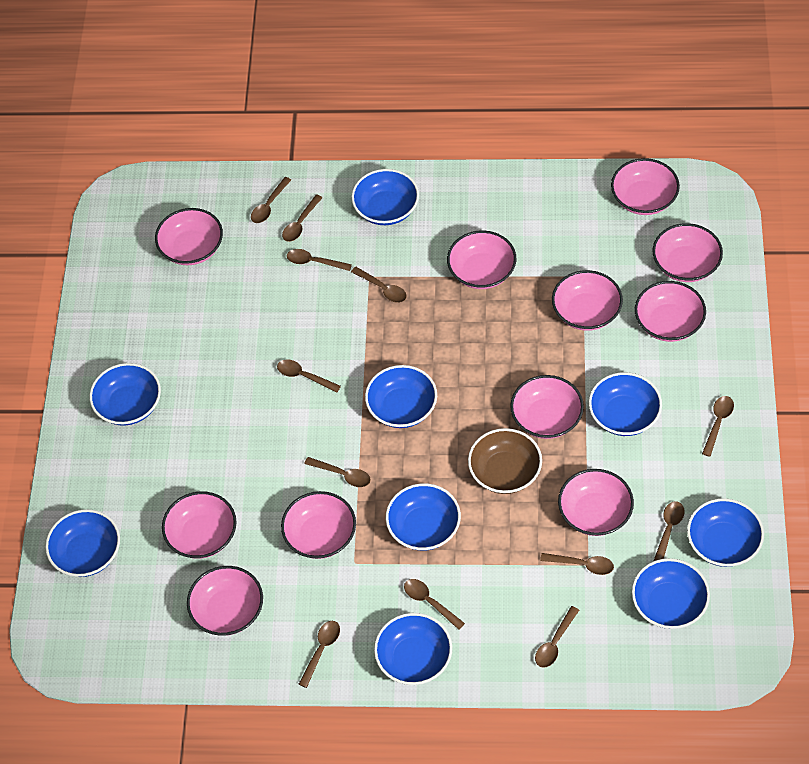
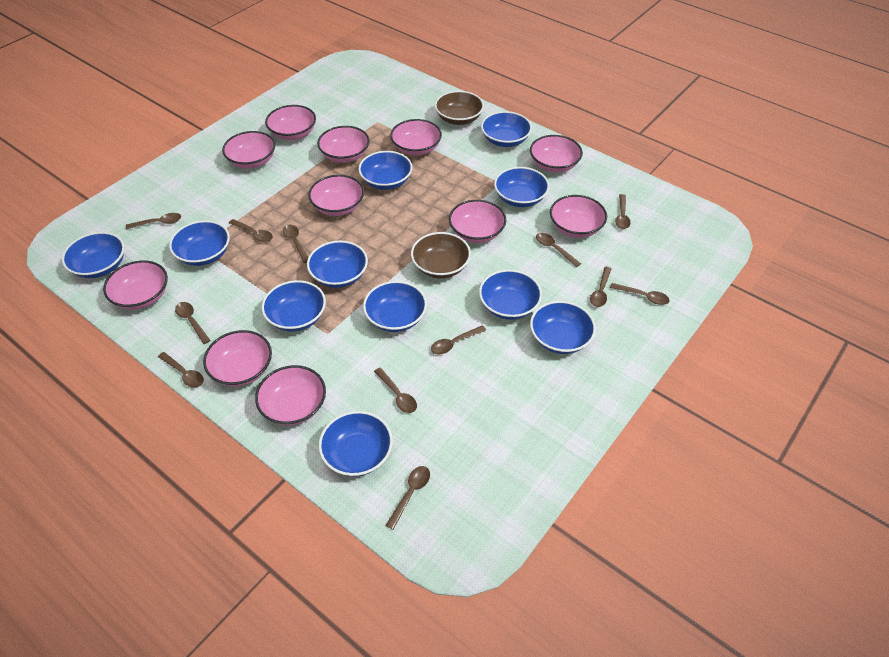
blue bowl: 9 -> 11
brown bowl: 1 -> 2

